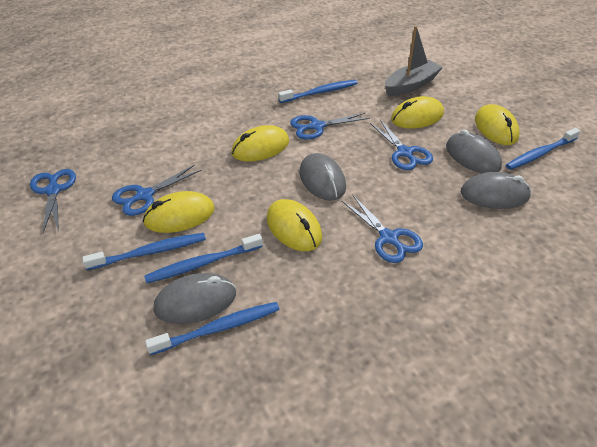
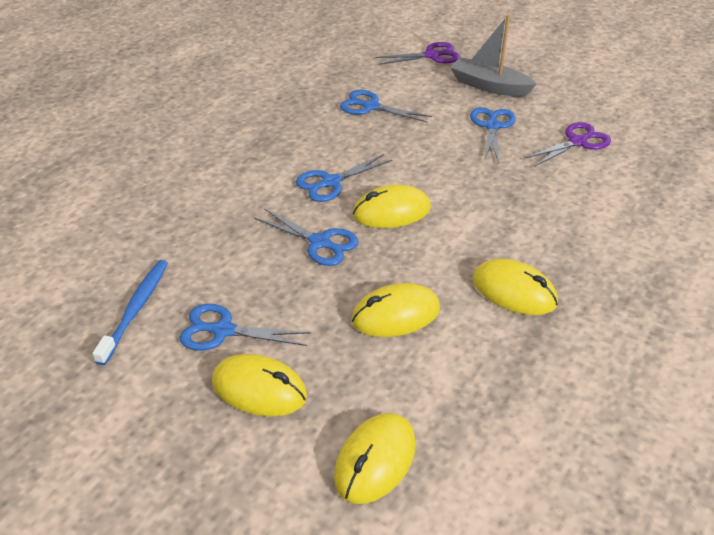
blue toothbrush: 5 -> 1
grey mouse: 4 -> 0
purple scissors: 0 -> 2

